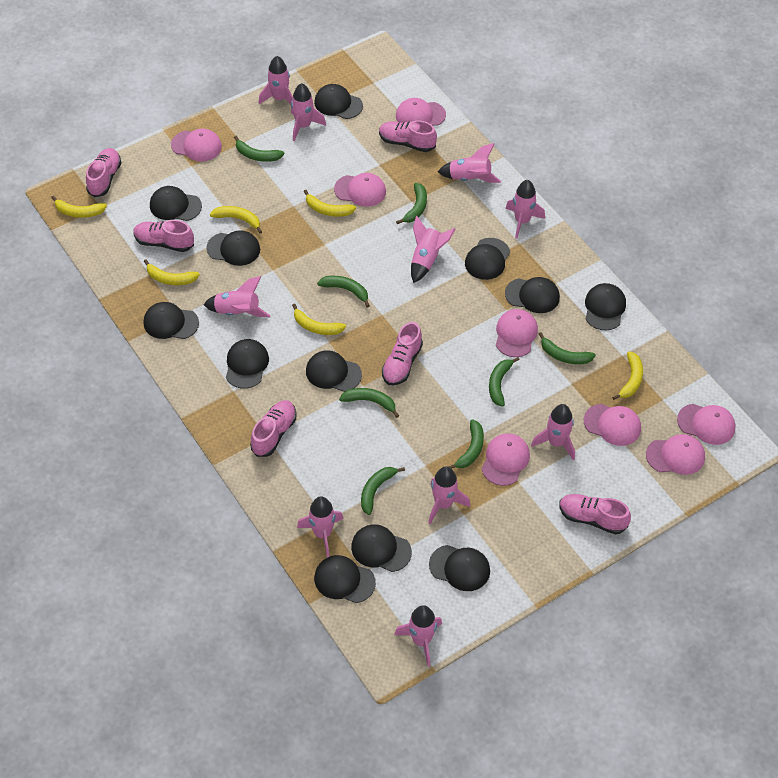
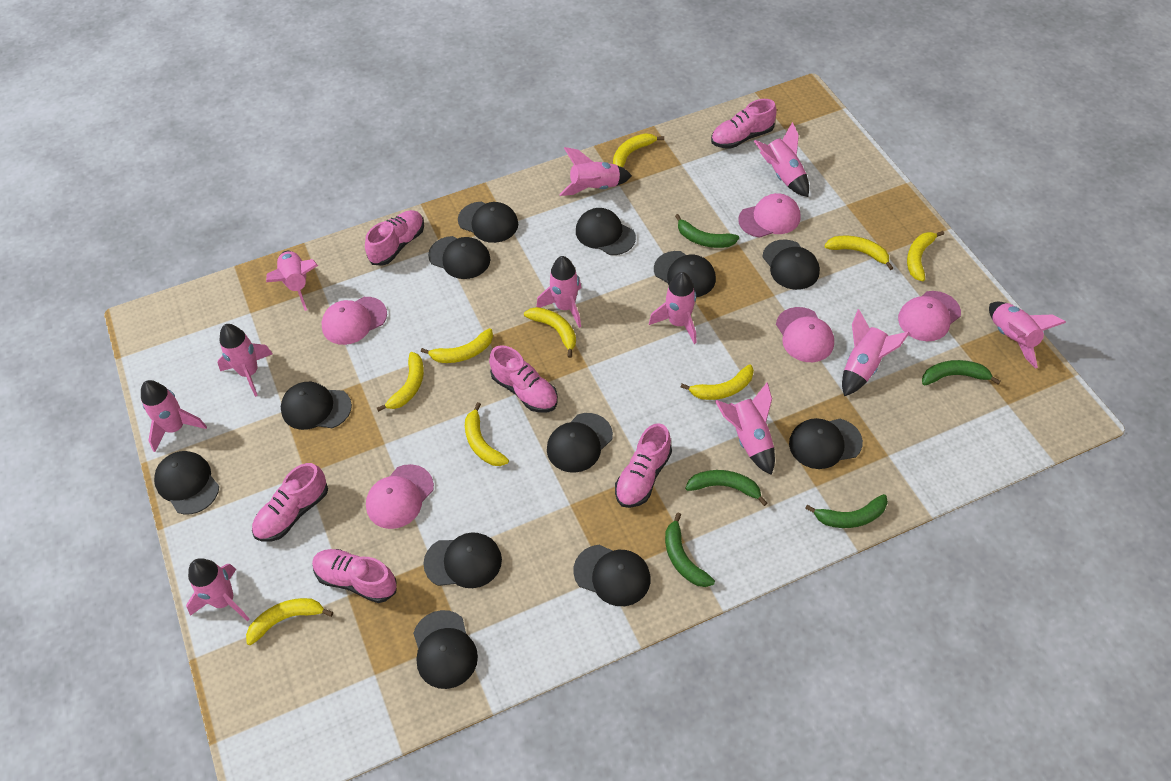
green banana: 8 -> 5
pink cap: 8 -> 5
pink rocket: 10 -> 11
yellow banana: 6 -> 9

